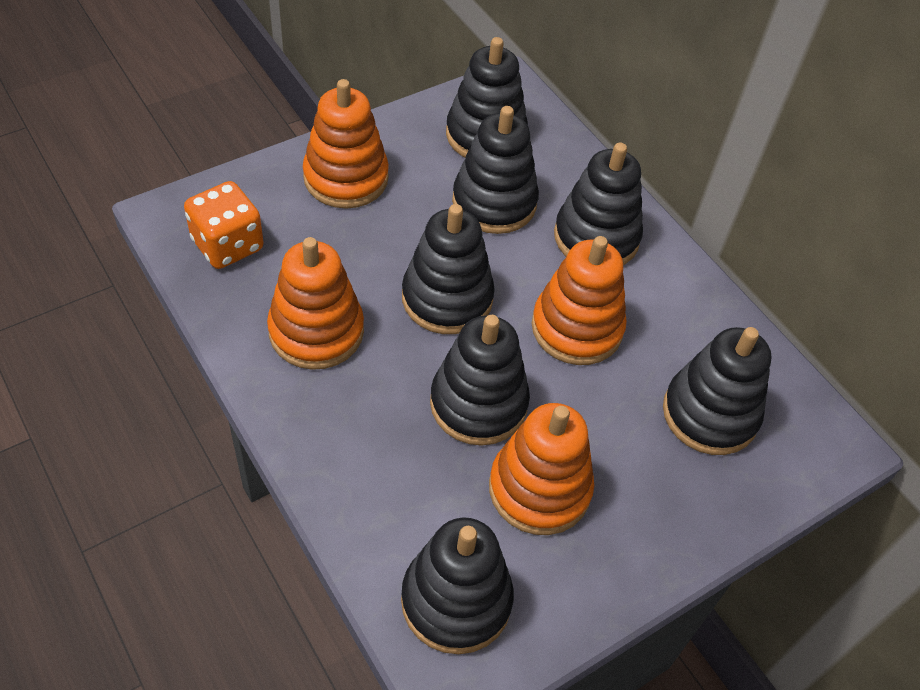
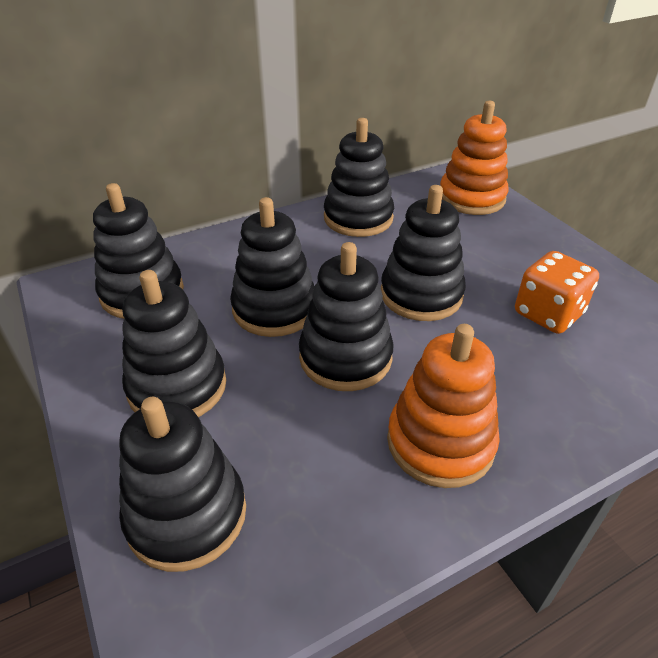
orange stacking toy: 4 -> 2

